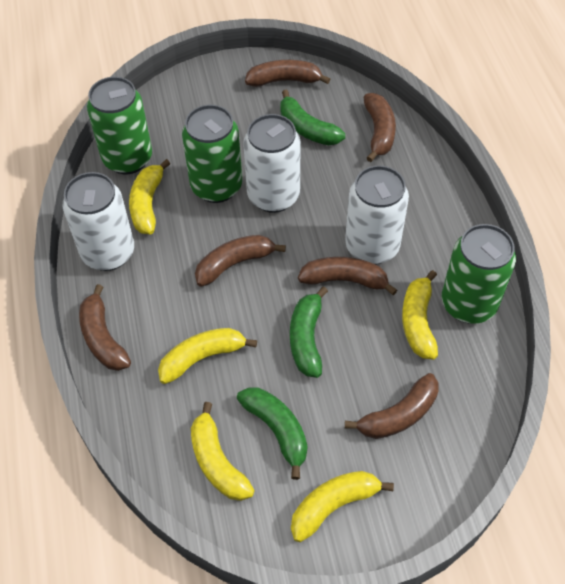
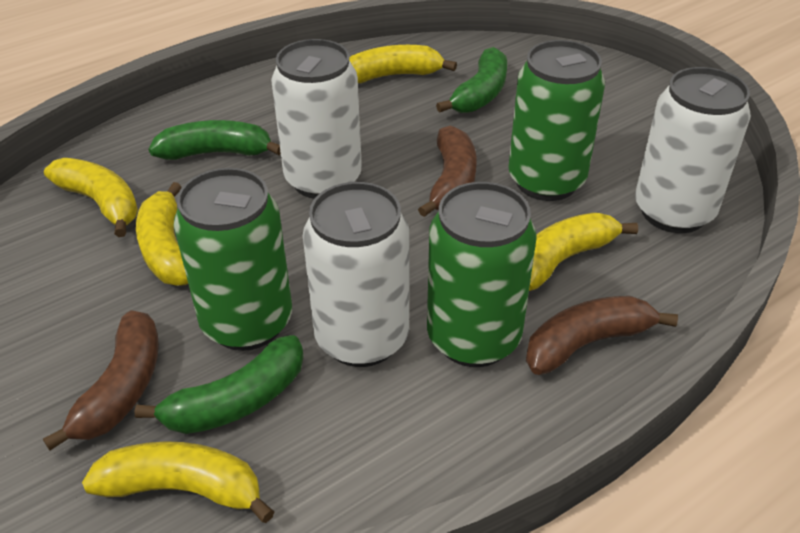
brown banana: 6 -> 3

